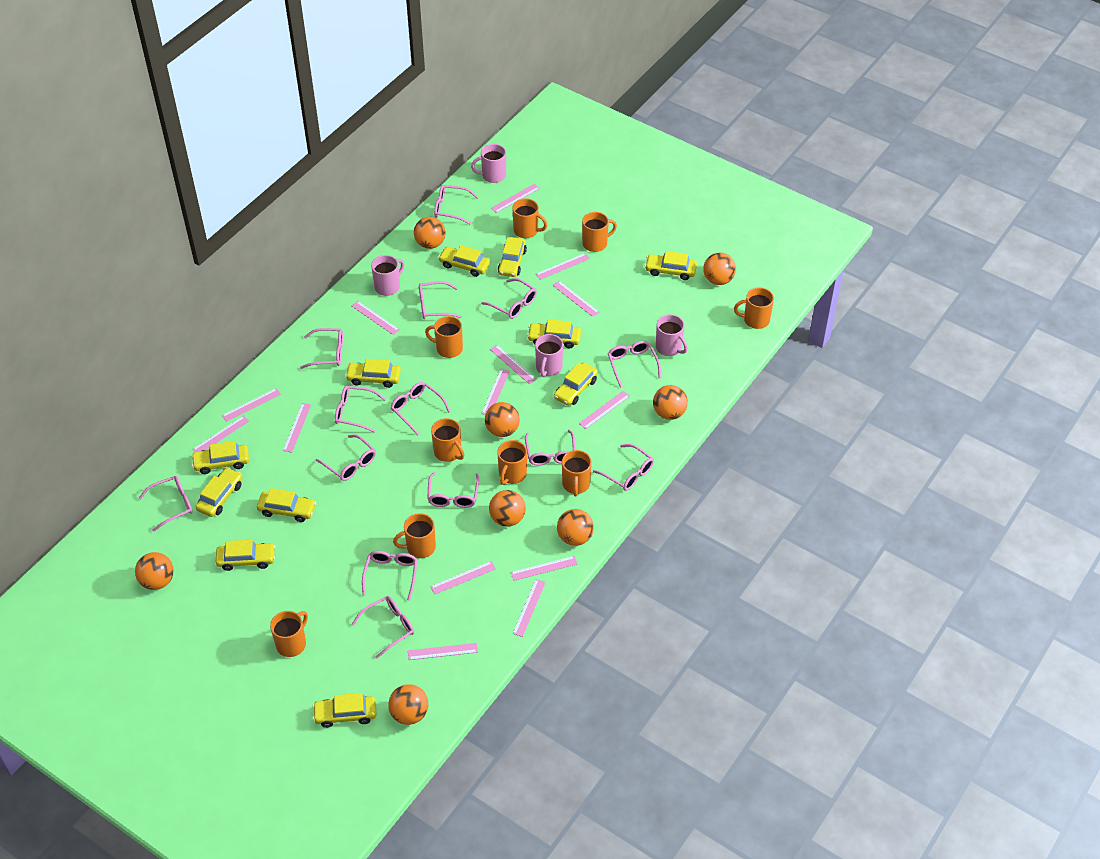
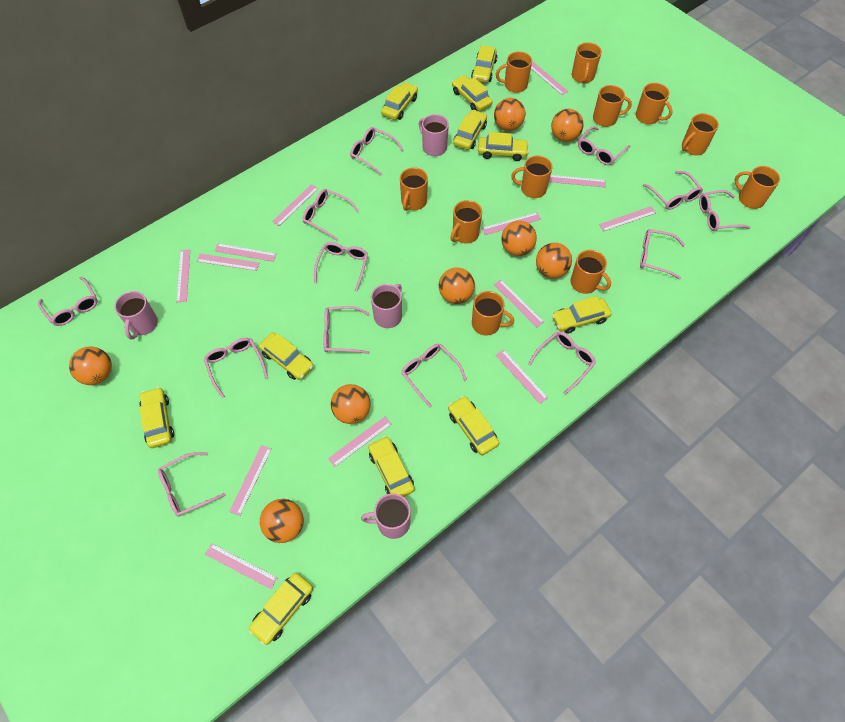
orange mug: 9 -> 11
pink glasses: 14 -> 13
pink ruler: 14 -> 13

